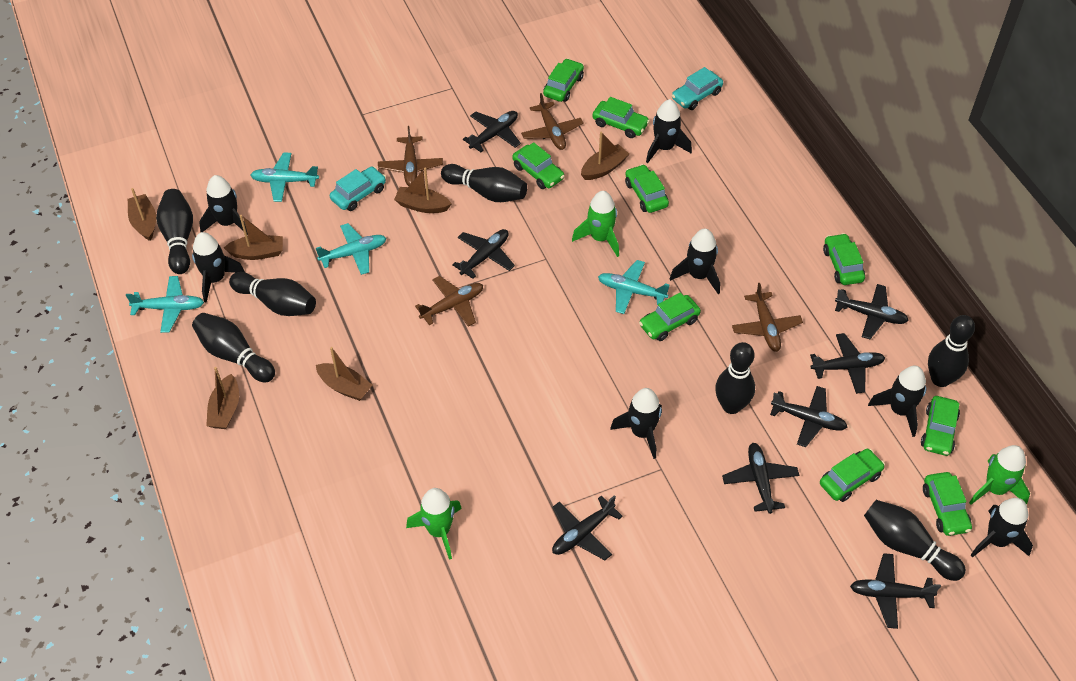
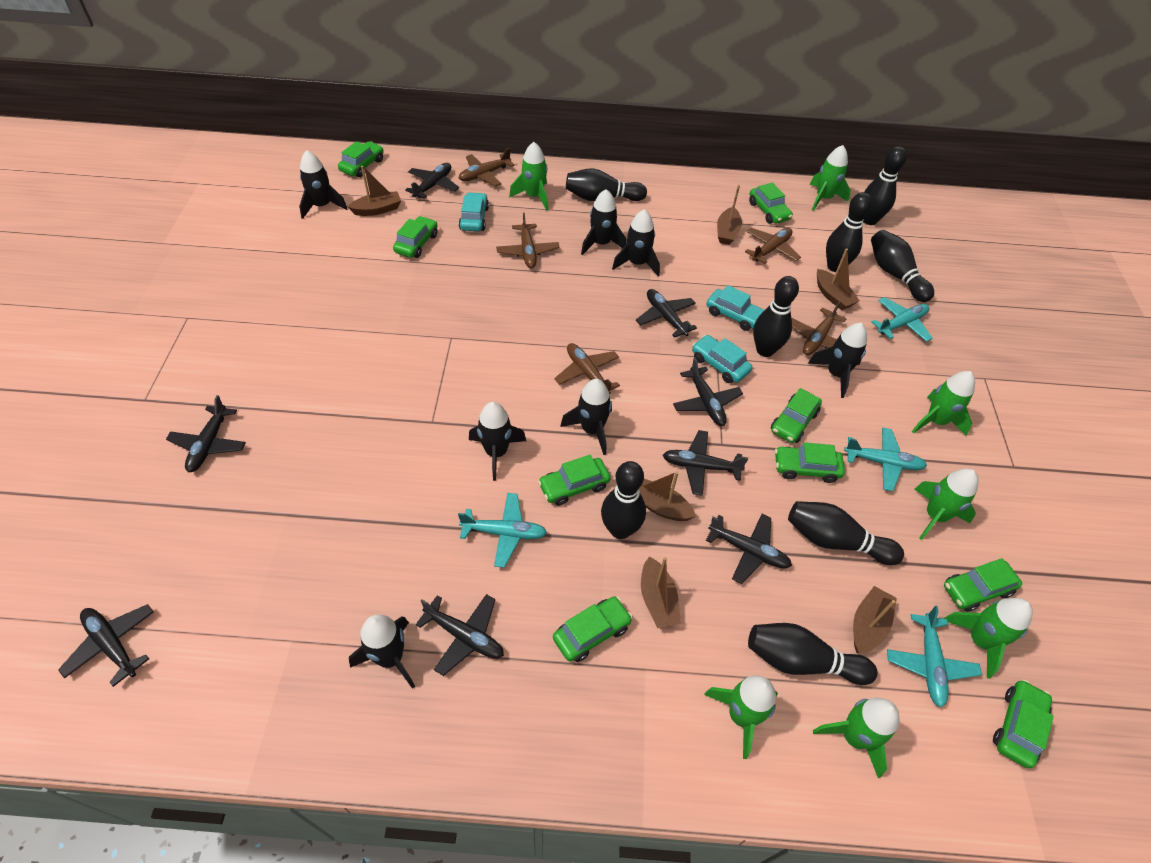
black bowling pin: 7 -> 8
brown plane: 4 -> 5
green rocket: 3 -> 7
turquoise car: 2 -> 3

